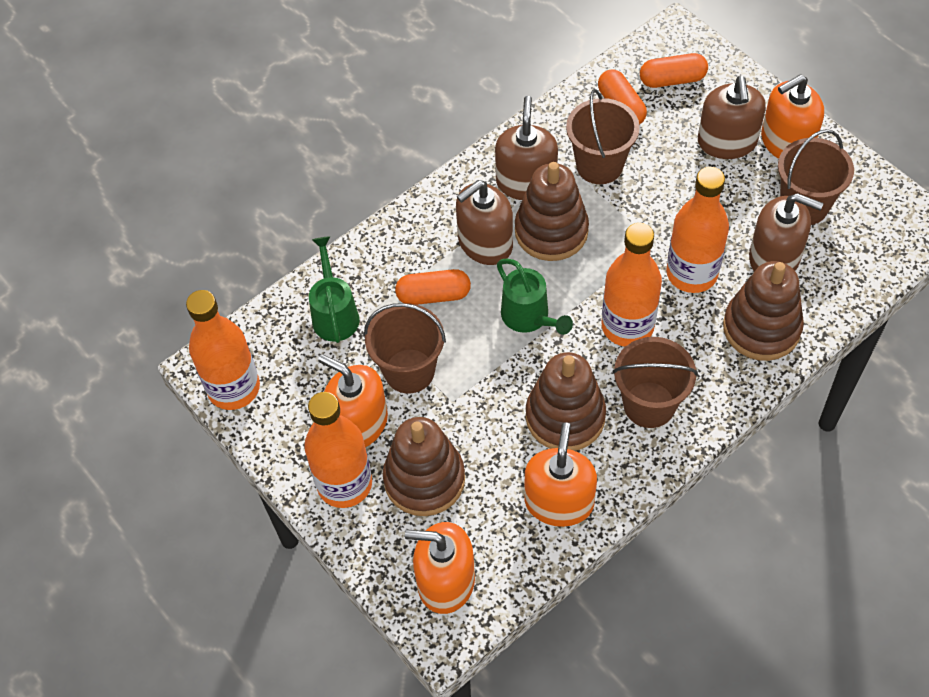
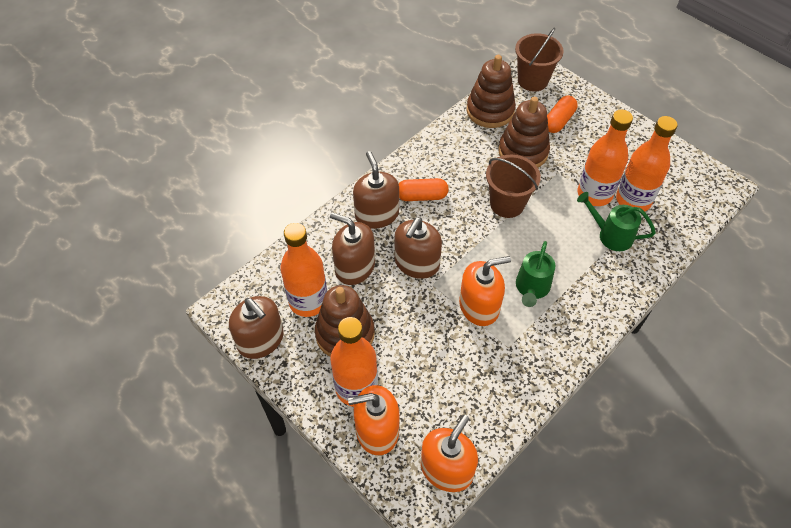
brown bucket: 4 -> 2
brown stacking toy: 4 -> 3
orange capsule: 3 -> 2
orange soap dispenser: 4 -> 3

